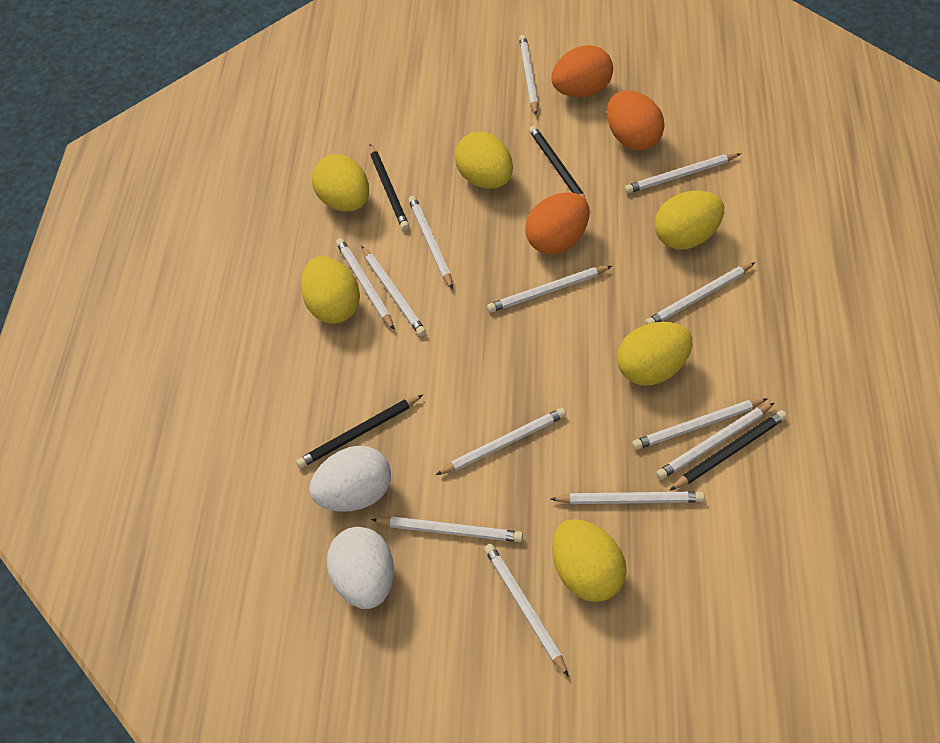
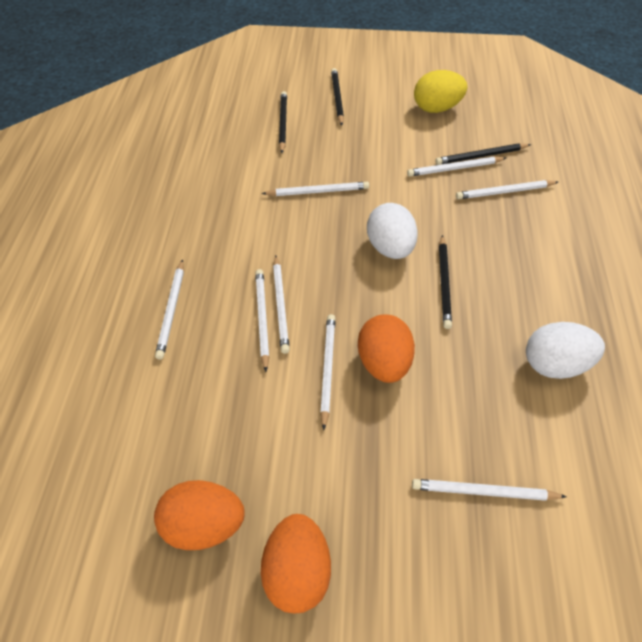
white pencil: 13 -> 8
yellow egg: 6 -> 1

